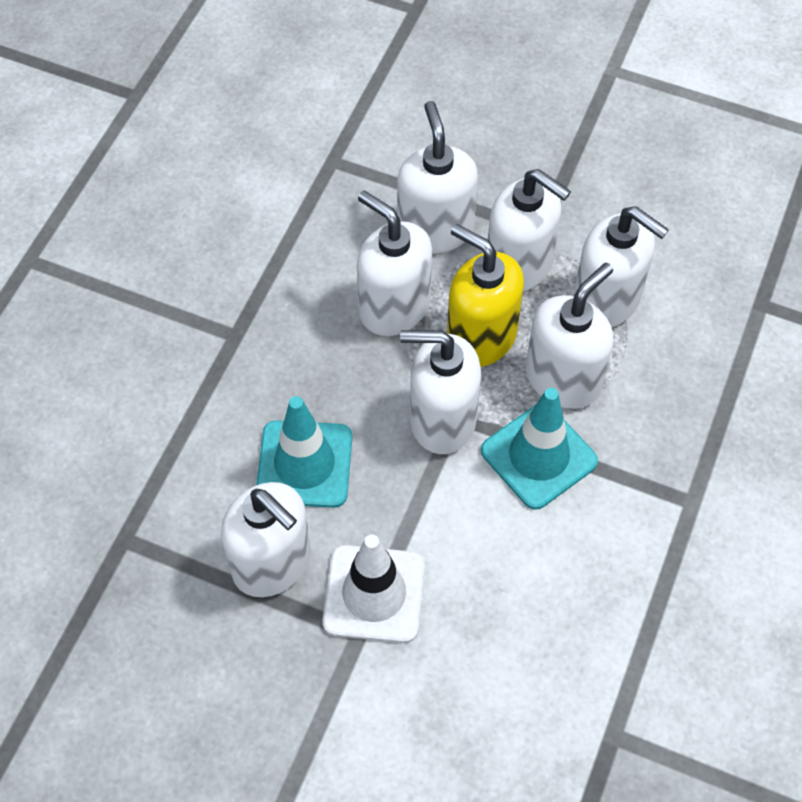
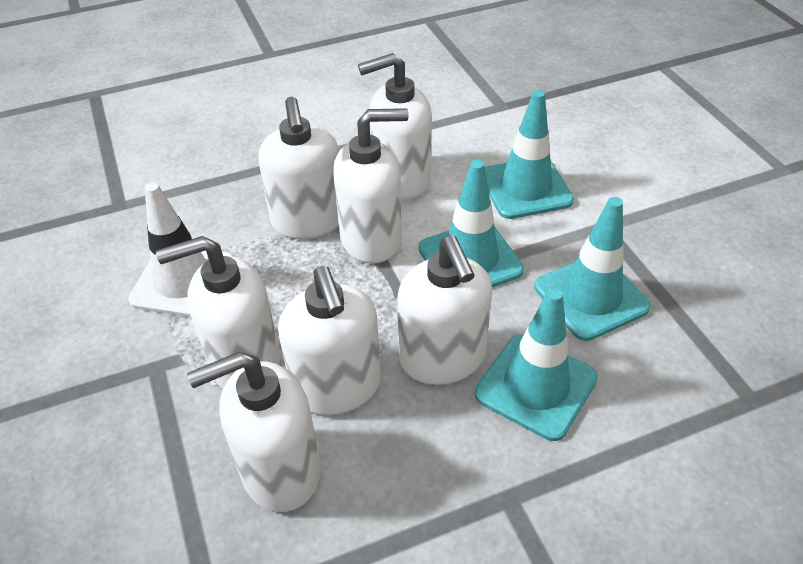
turquoise traffic cone: 2 -> 4
yellow soap dispenser: 1 -> 0

